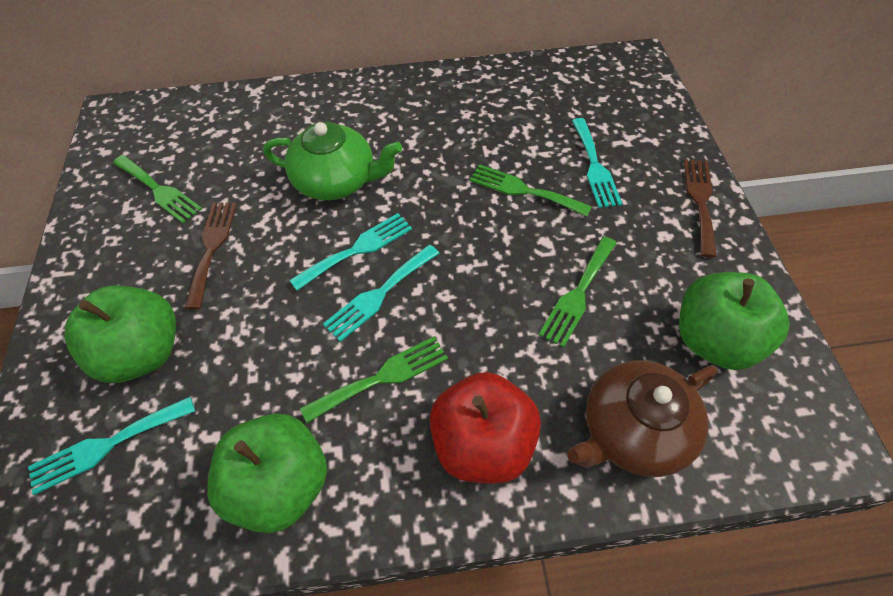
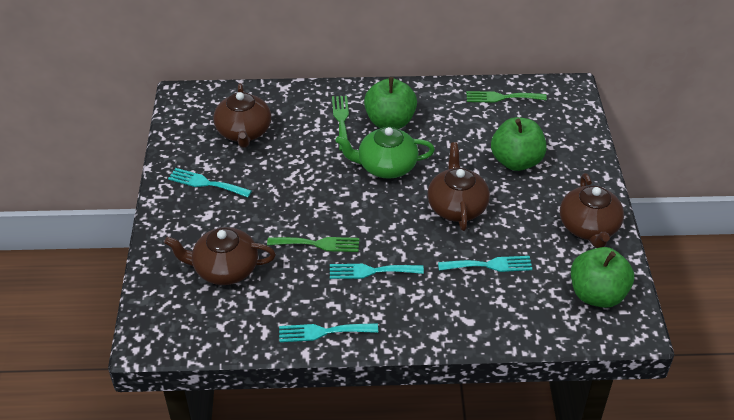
brown fork: 2 -> 0
brown teapot: 1 -> 4
green fork: 4 -> 3
red apple: 1 -> 0

